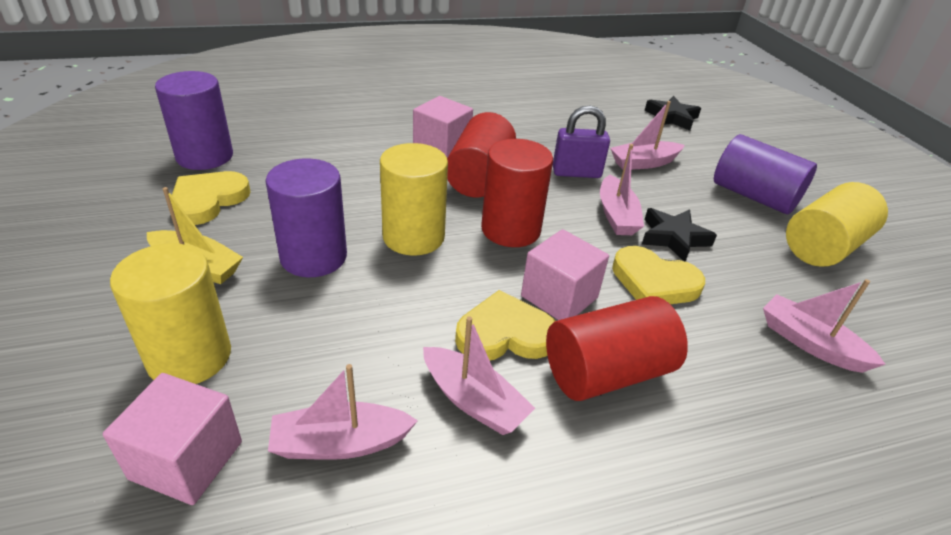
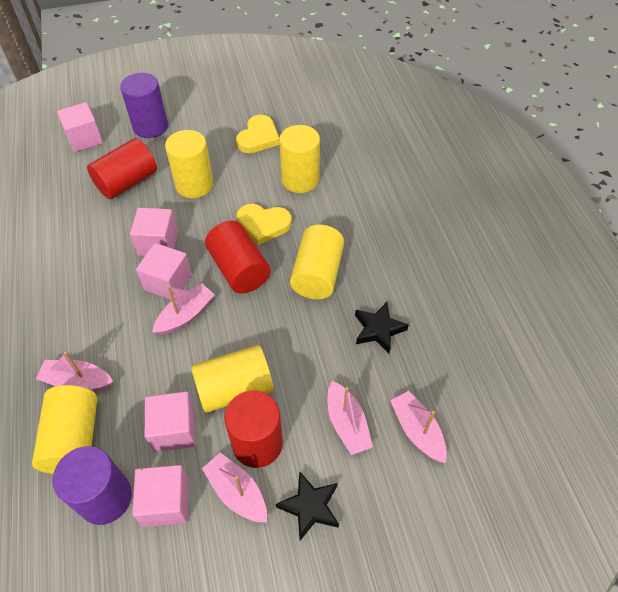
pink cube: 3 -> 5
purple cylinder: 3 -> 2
purple padlock: 1 -> 0
yellow boat: 1 -> 0
yellow cylinder: 3 -> 5
yellow heart: 3 -> 2

